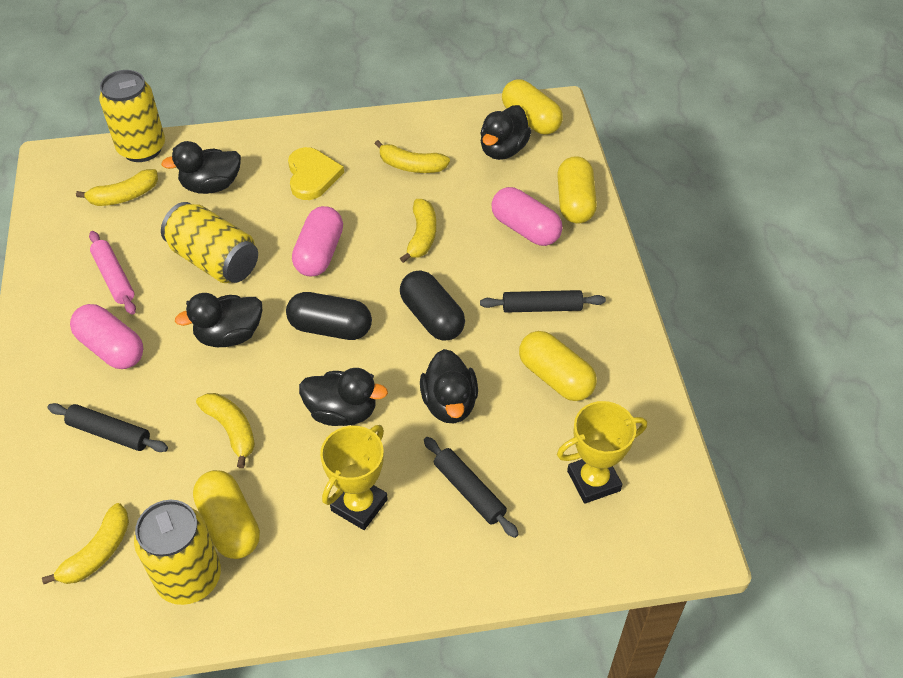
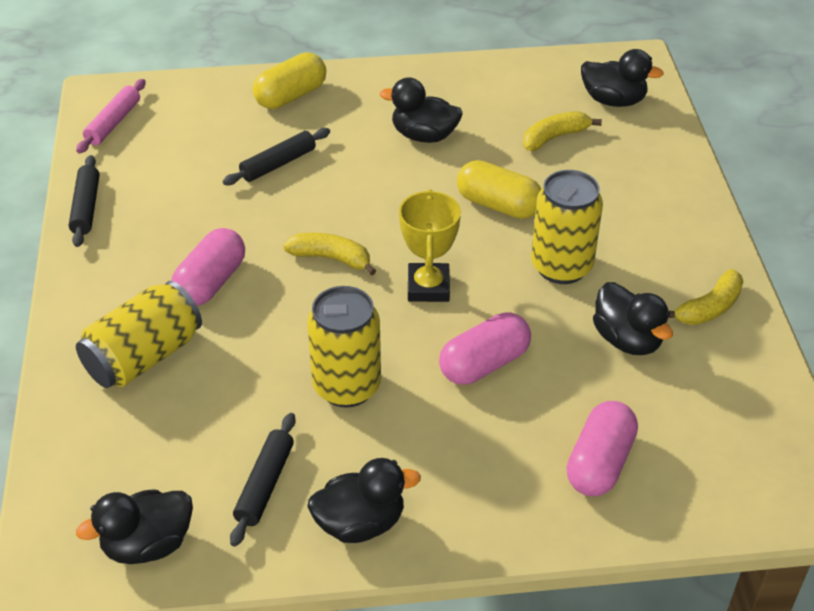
black capsule: 2 -> 0
yellow banana: 5 -> 3
yellow capsule: 4 -> 2
yellow heart: 1 -> 0
yellow trophy: 2 -> 1

